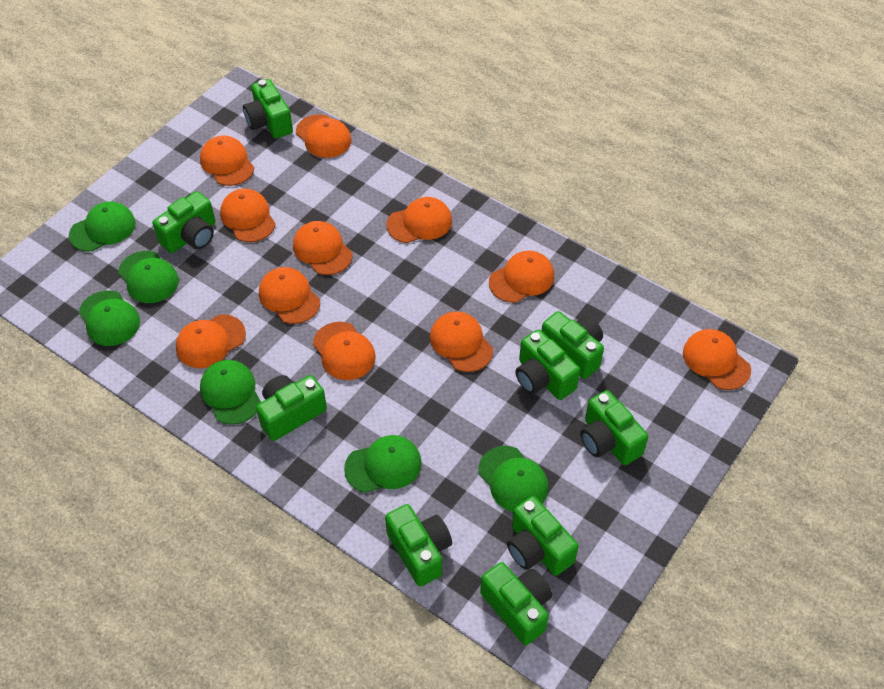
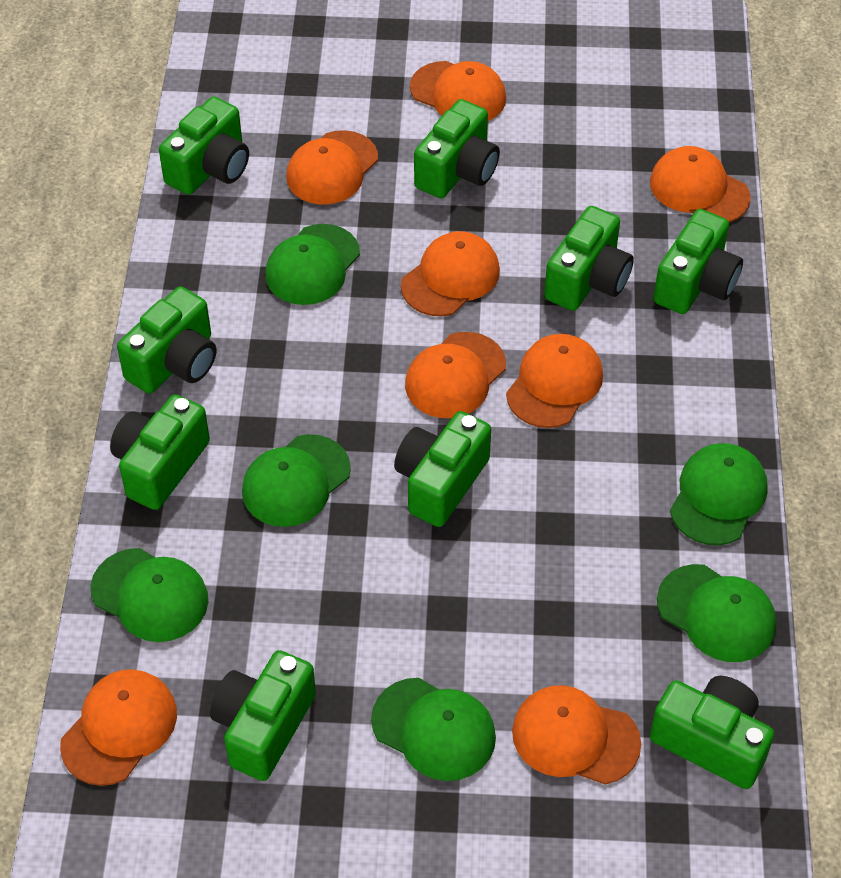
orange cap: 11 -> 8

